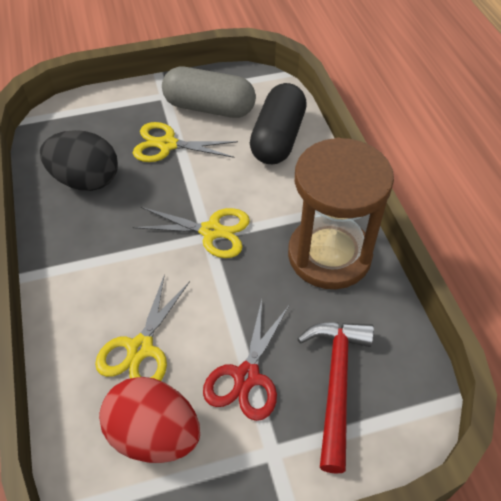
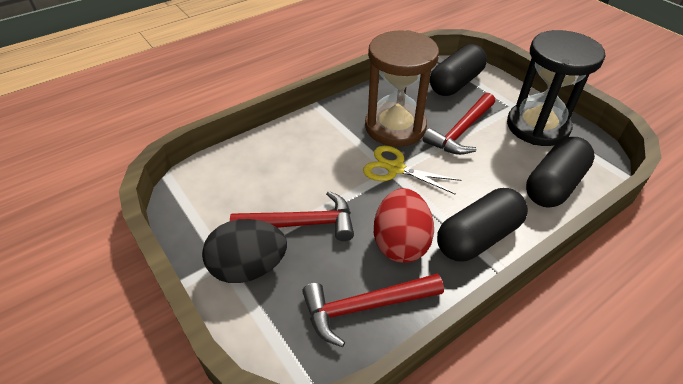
black capsule: 1 -> 3
black hourglass: 0 -> 1
grey capsule: 1 -> 0
red hammer: 1 -> 3
red scissors: 1 -> 0
yellow scissors: 3 -> 1

